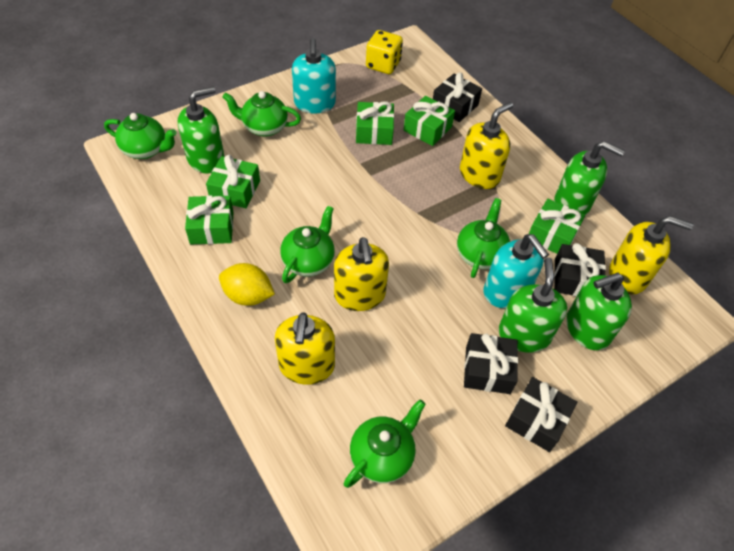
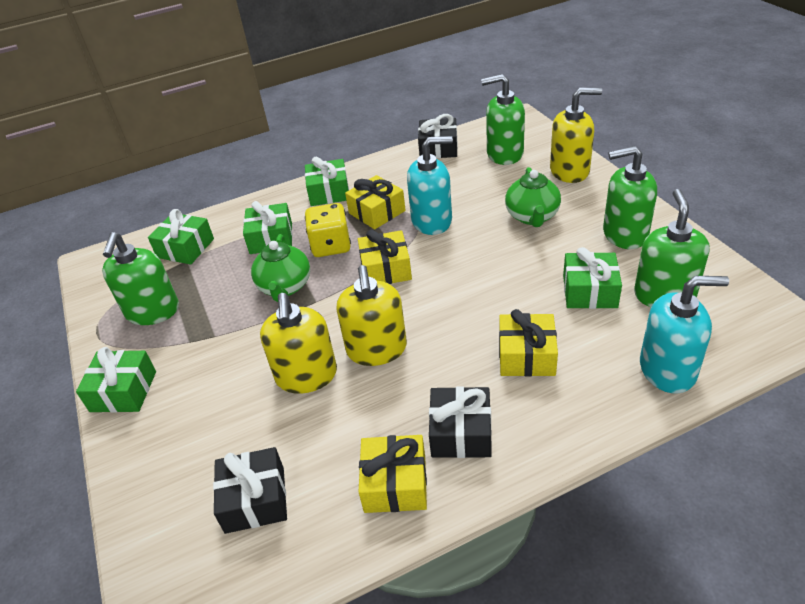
black gift: 4 -> 3
green teapot: 5 -> 2
yellow gift: 0 -> 4
yellow lemon: 1 -> 0
yellow soap dispenser: 4 -> 3

